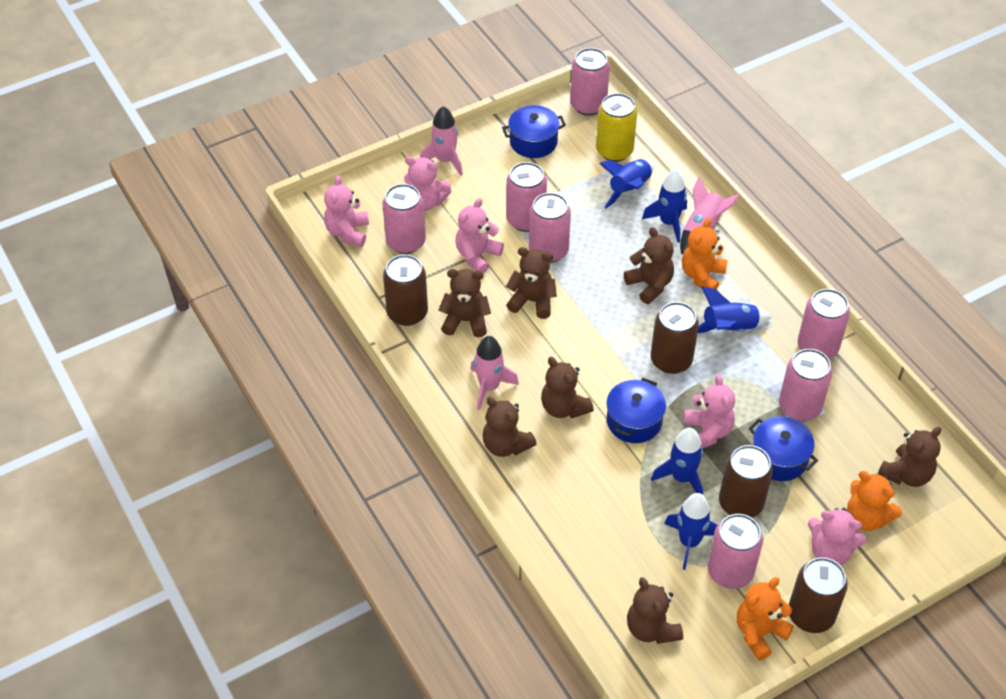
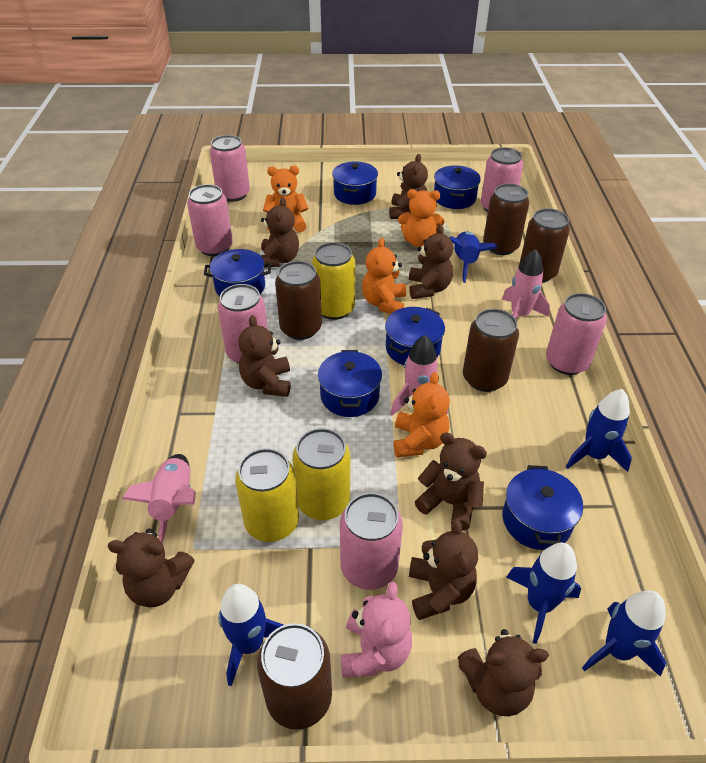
blue pot: 3 -> 6
brown can: 4 -> 5
brown teddy bear: 7 -> 8
orange teddy bear: 3 -> 4
pink can: 7 -> 6
pink teddy bear: 5 -> 1
yellow can: 1 -> 3

